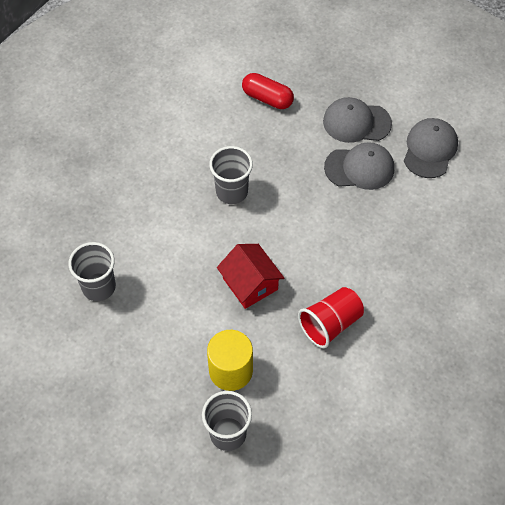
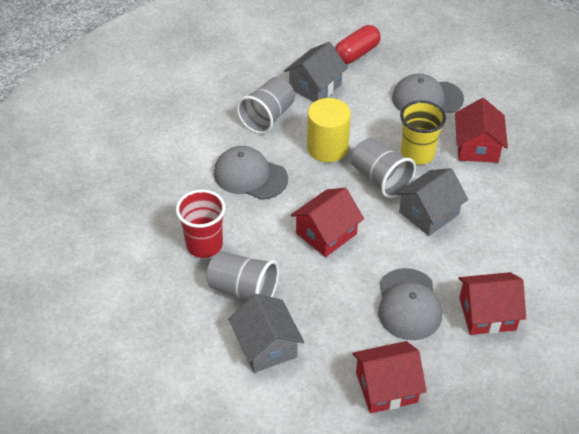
grey house: 0 -> 3
red house: 1 -> 4
yellow cup: 0 -> 1

